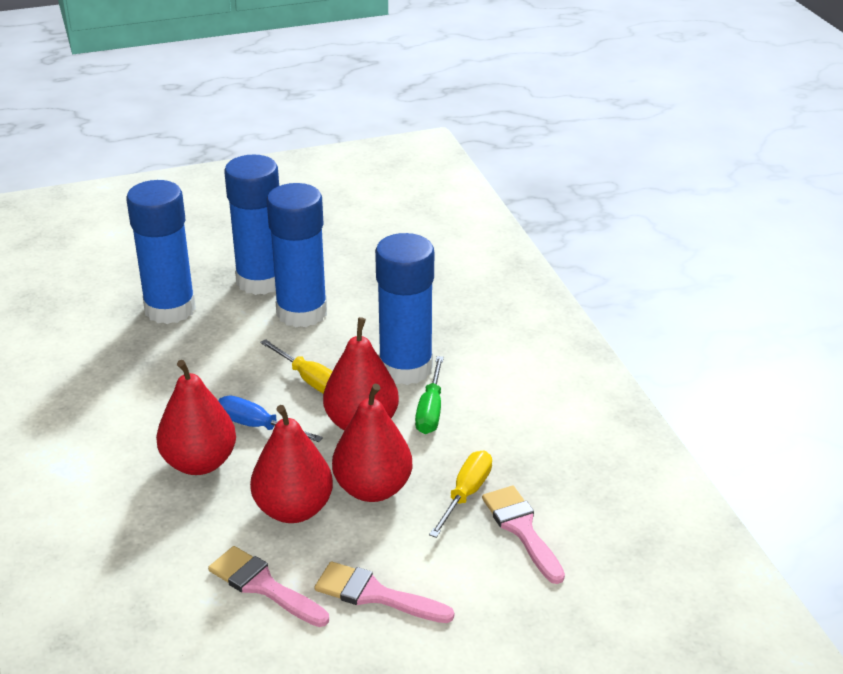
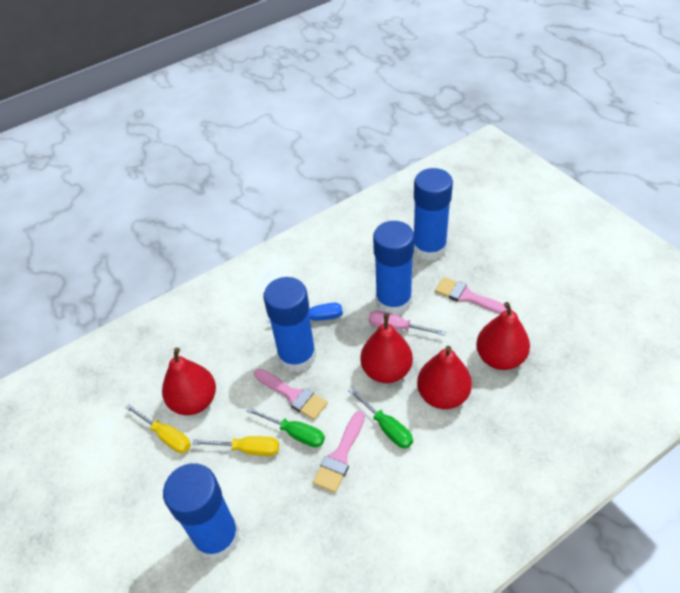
green screwdriver: 1 -> 2
pink screwdriver: 0 -> 1

